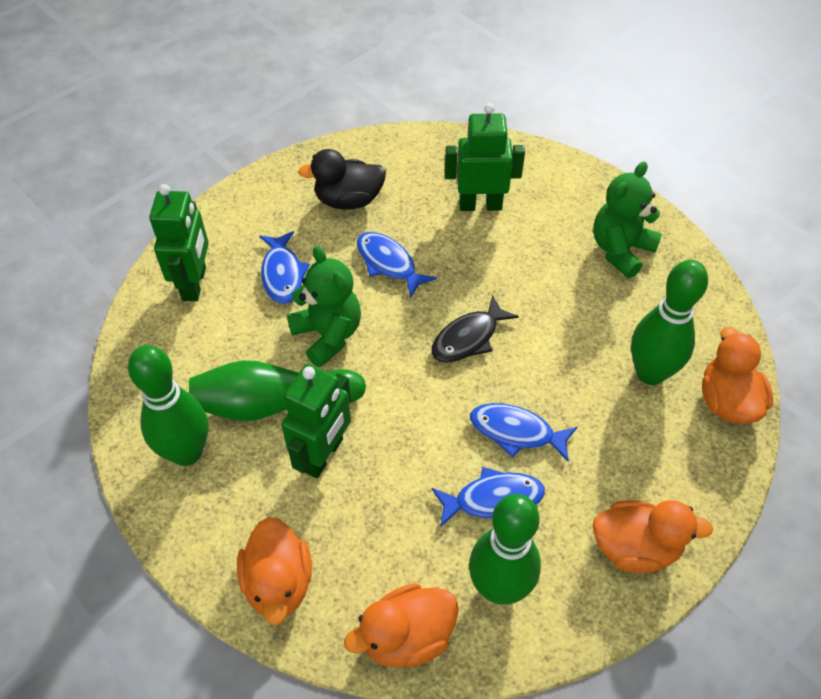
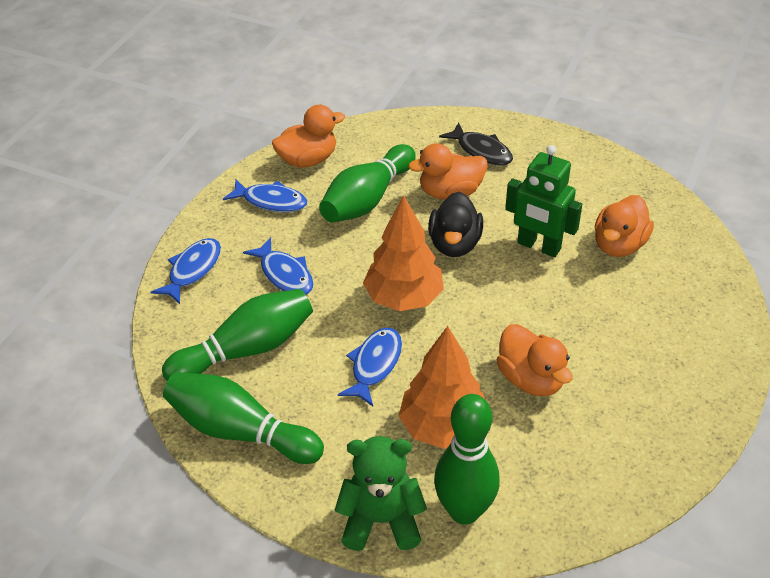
green robot: 3 -> 1
green teddy bear: 2 -> 1
orange tree: 0 -> 2

